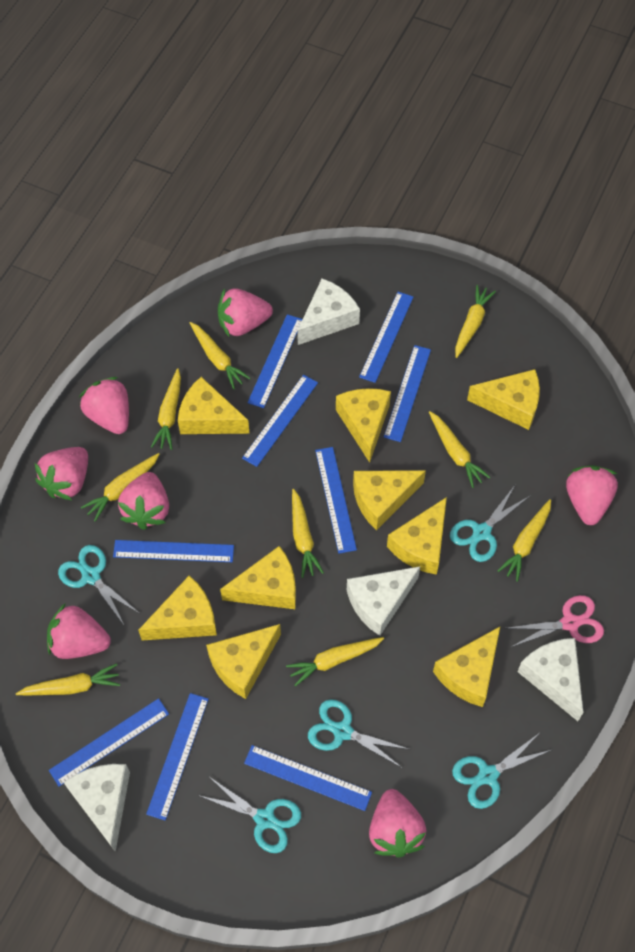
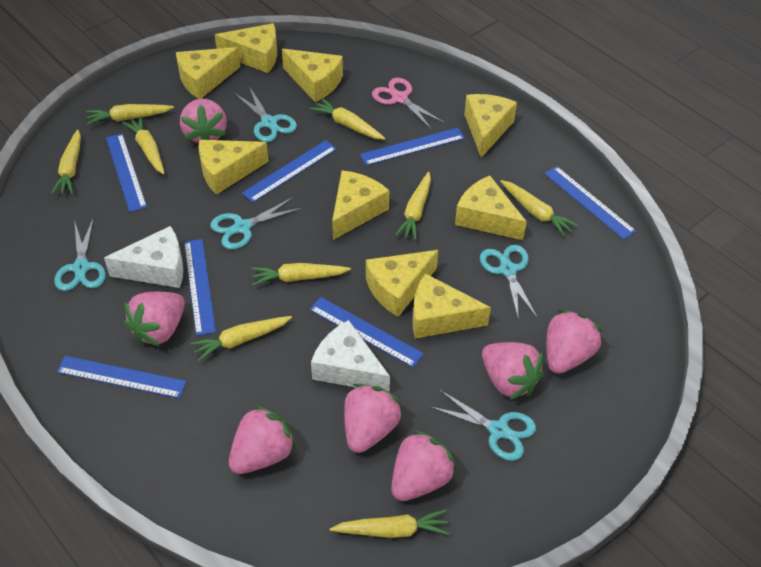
blue ruler: 9 -> 7
white cheese: 4 -> 2

